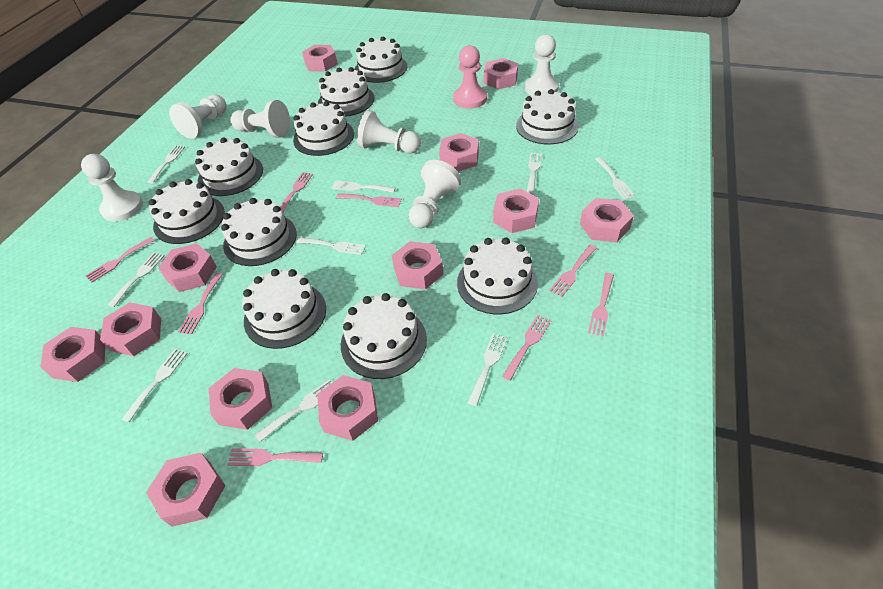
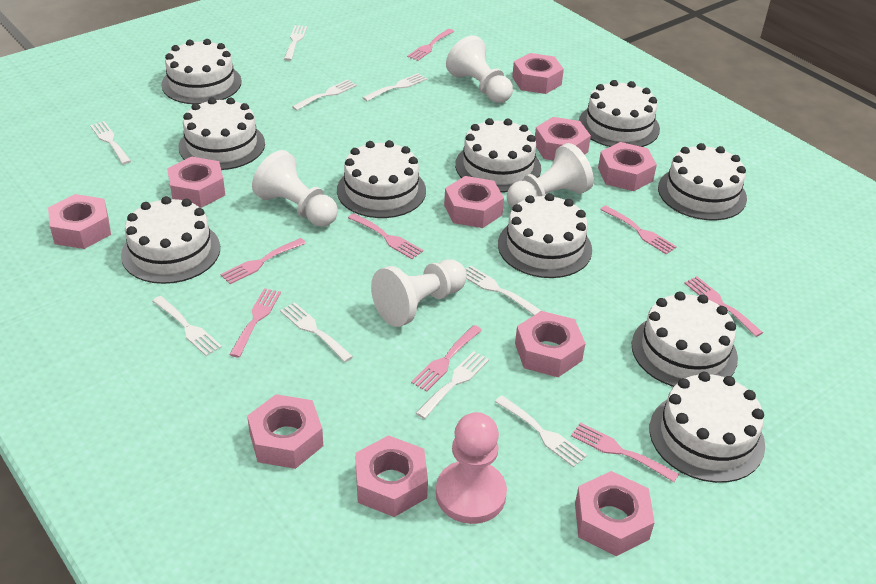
pink nut: 12 -> 10
white pawn: 6 -> 4

